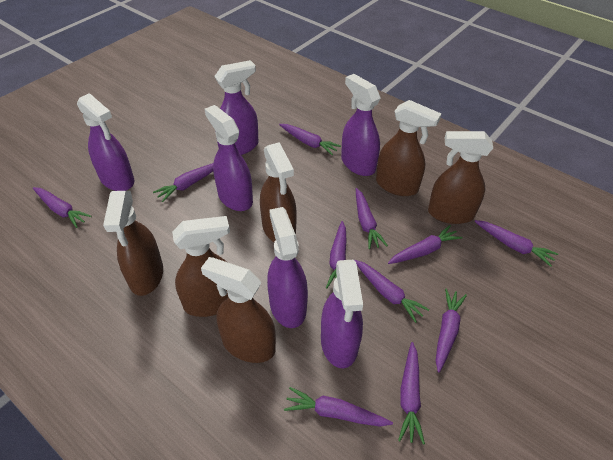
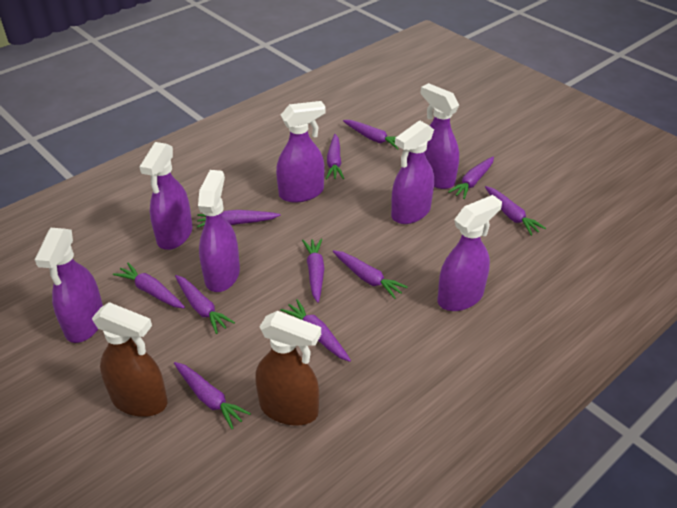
brown spray bottle: 6 -> 2
purple spray bottle: 6 -> 7

